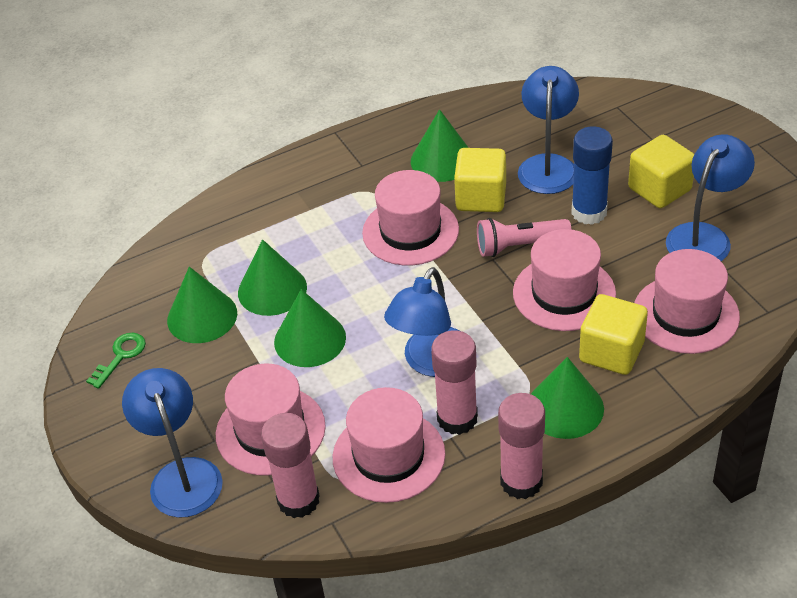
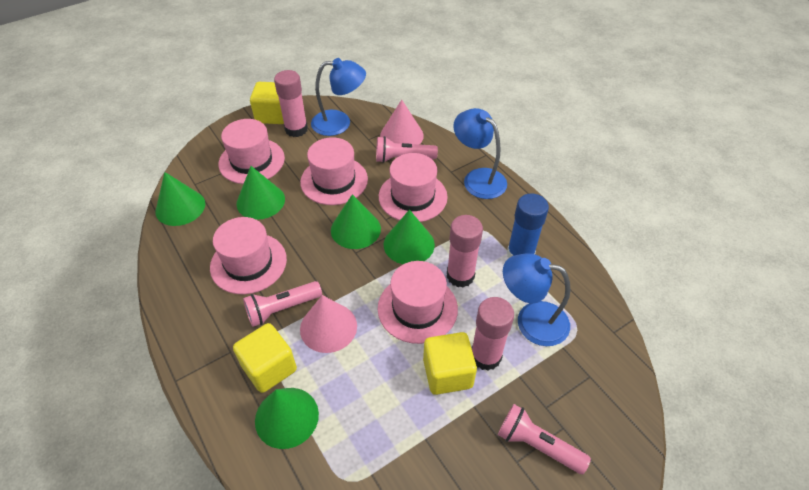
blue lamp: 4 -> 3
green key: 1 -> 0
pink cone: 0 -> 2
pink flashlight: 1 -> 3

